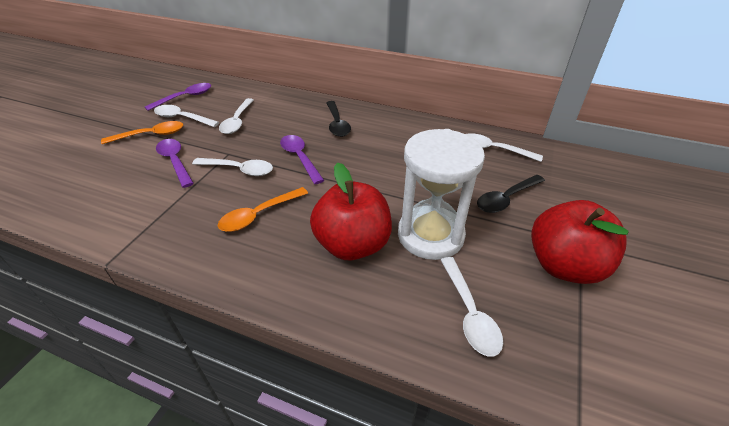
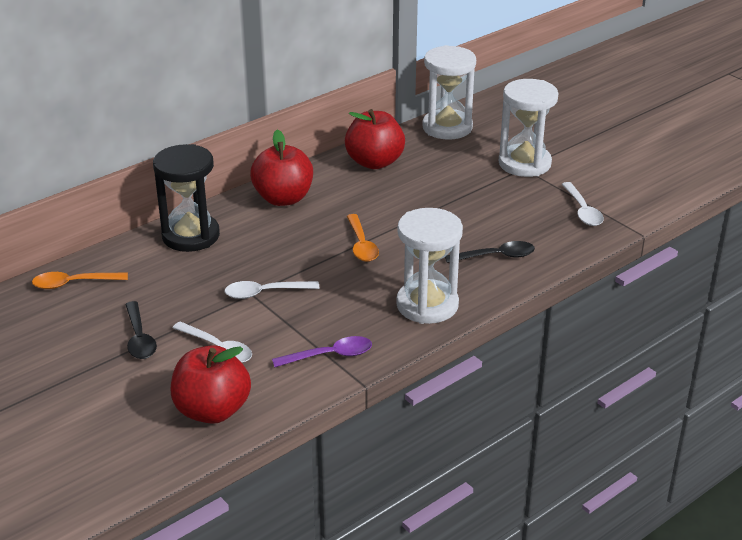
black hourglass: 0 -> 1
purple spoon: 3 -> 1
red apple: 2 -> 3
white hourglass: 1 -> 3
white spoon: 5 -> 3

